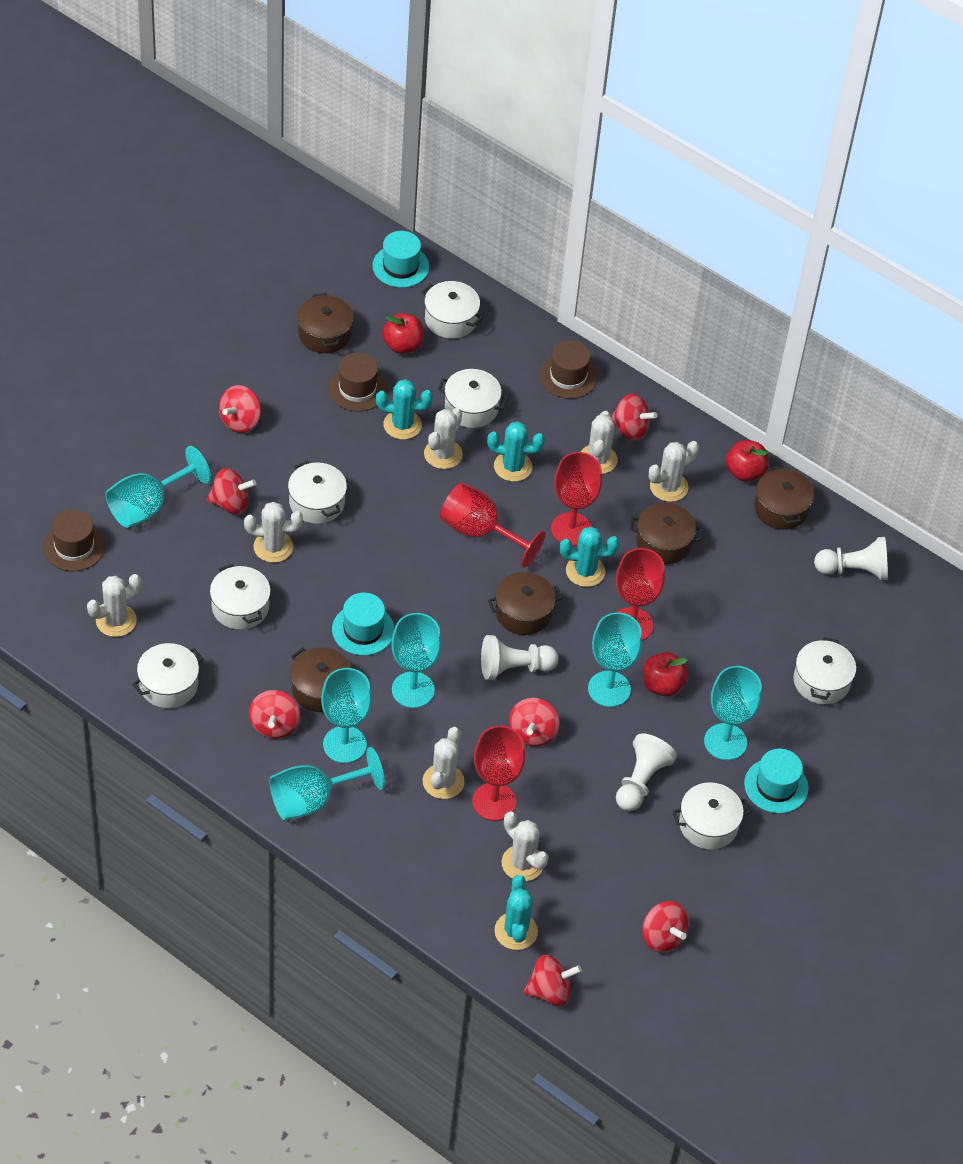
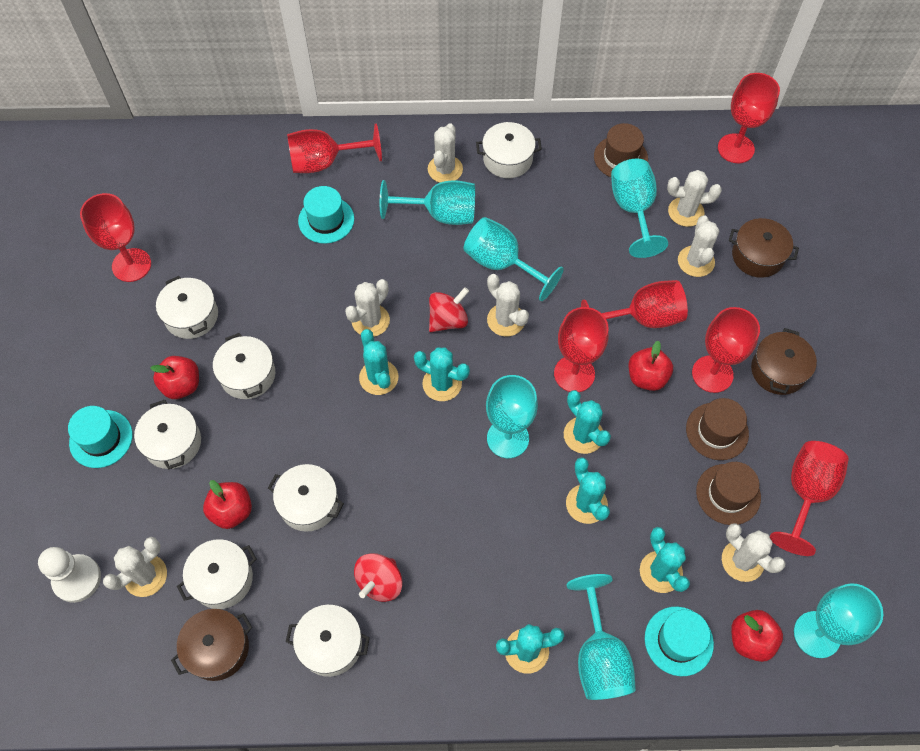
brown pot: 5 -> 3
red apple: 3 -> 4
red goblet: 4 -> 7
red spinning top: 7 -> 2
turquoise cactus: 4 -> 6
white pawn: 3 -> 1

